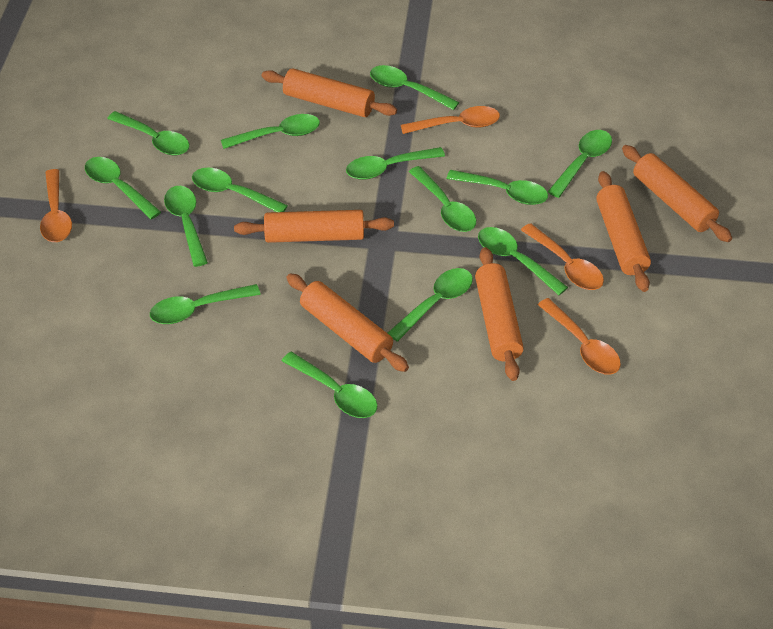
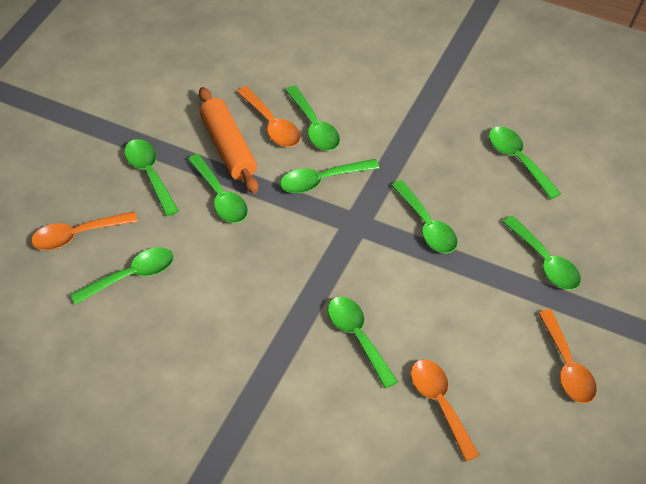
green spoon: 14 -> 9
orange rolling pin: 6 -> 1

